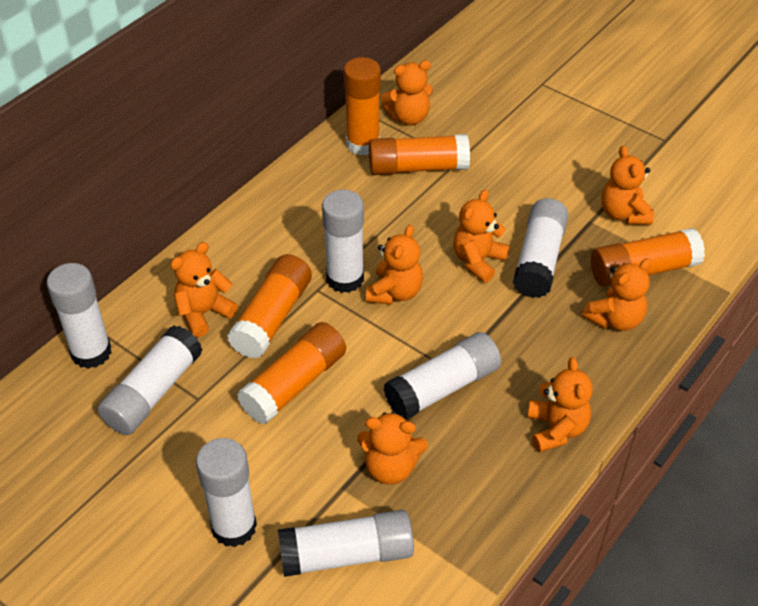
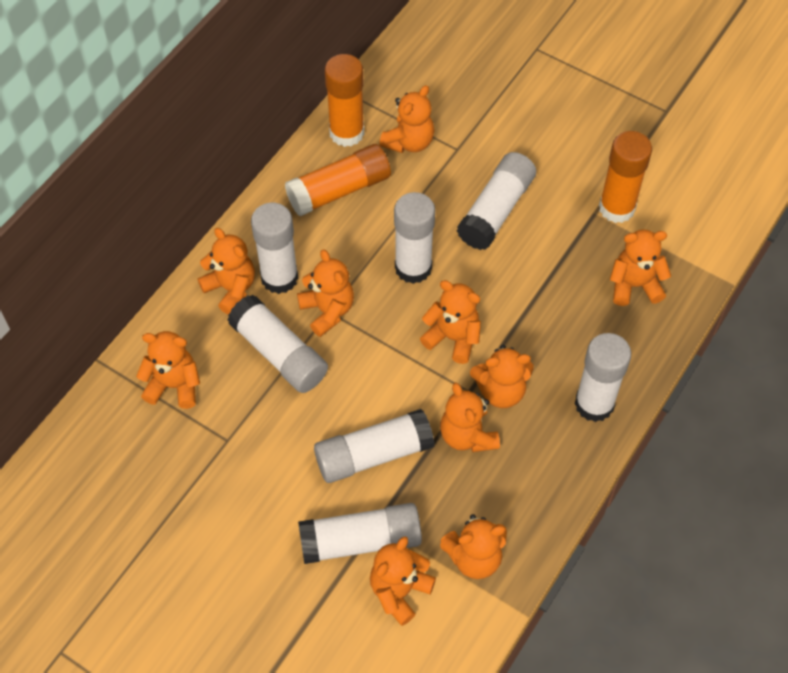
orange glue stick: 5 -> 3
orange teddy bear: 8 -> 10

